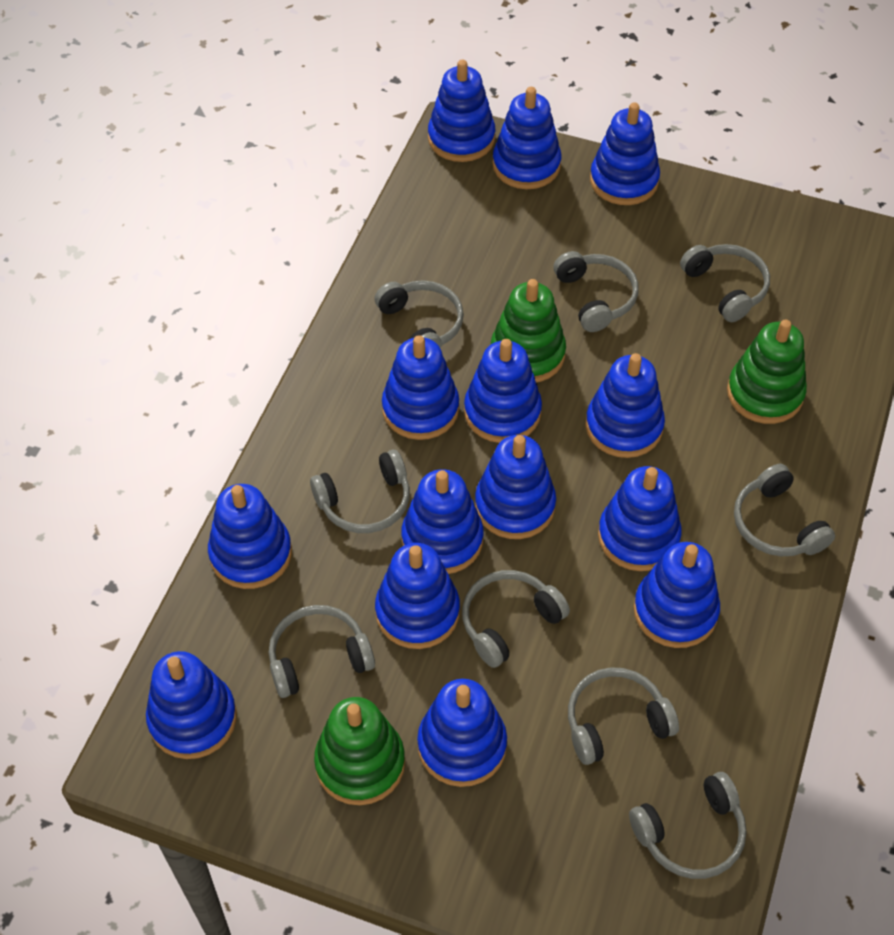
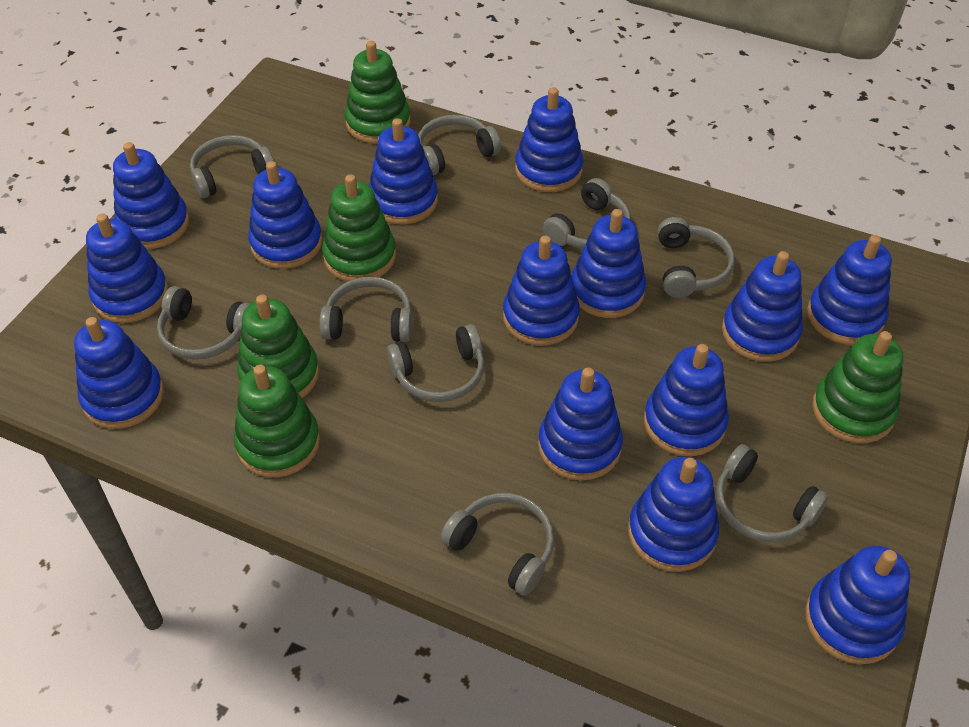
green stacking toy: 3 -> 5

